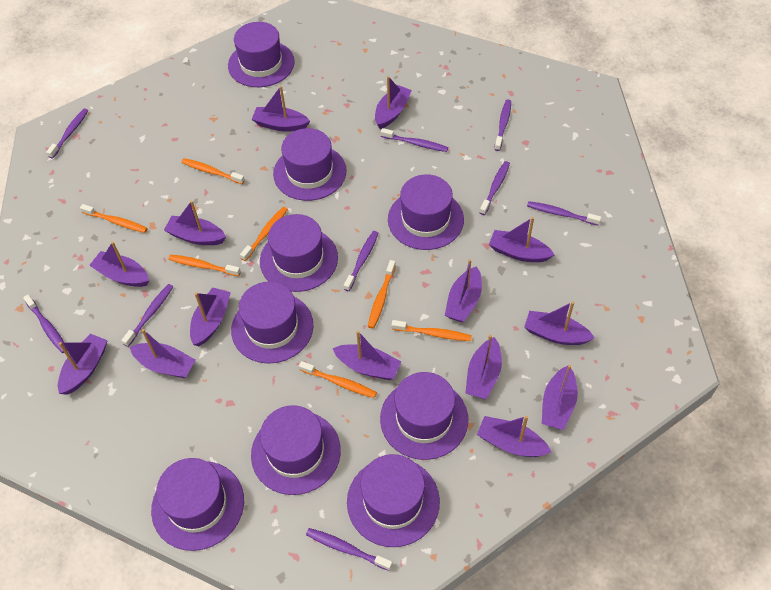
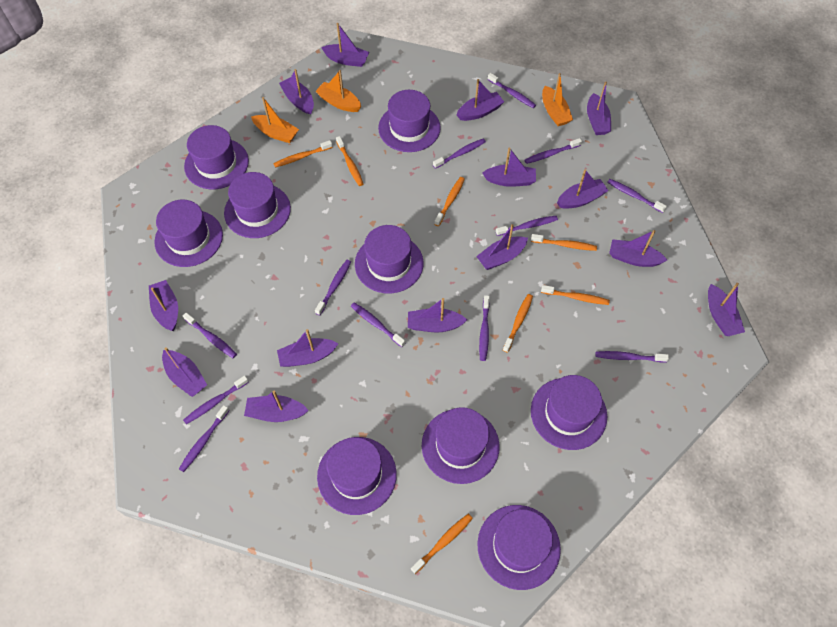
orange boat: 0 -> 3
purple toothbrush: 9 -> 12

